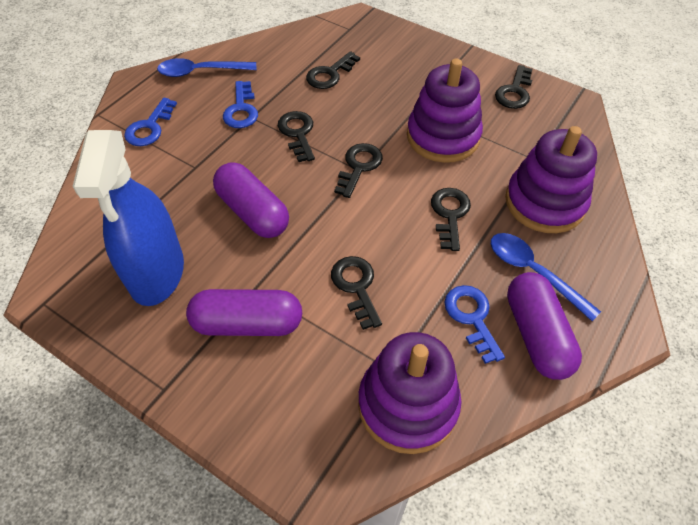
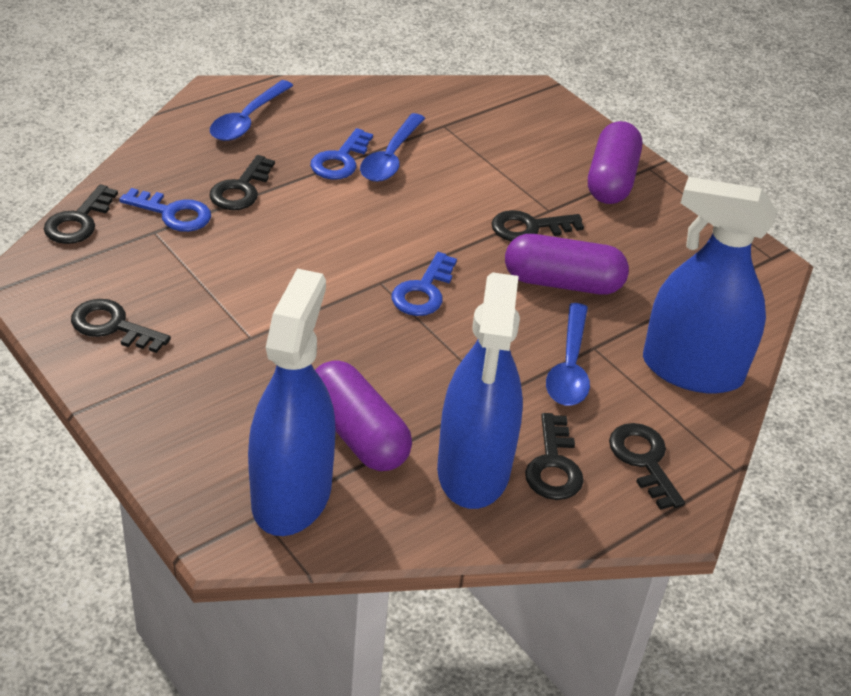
blue spoon: 2 -> 3
blue spray bottle: 1 -> 3
purple stacking toy: 3 -> 0

